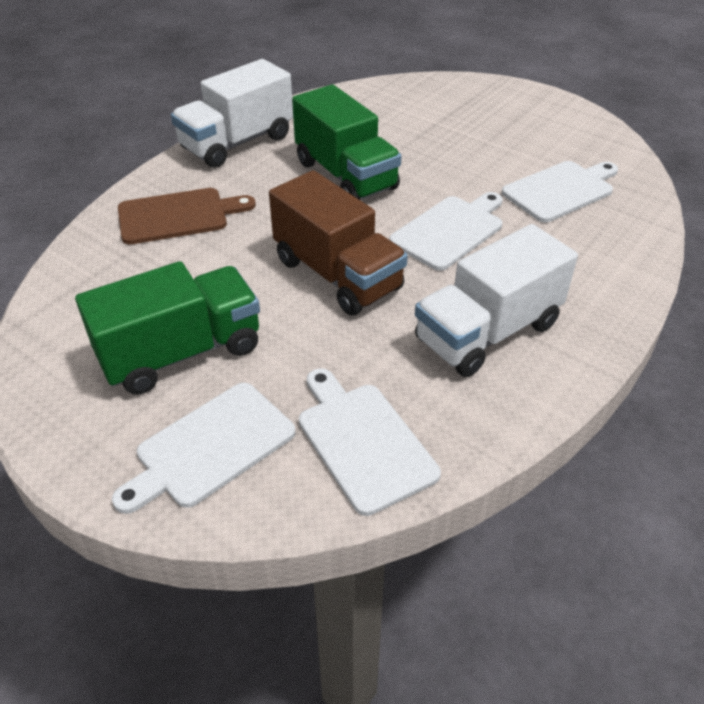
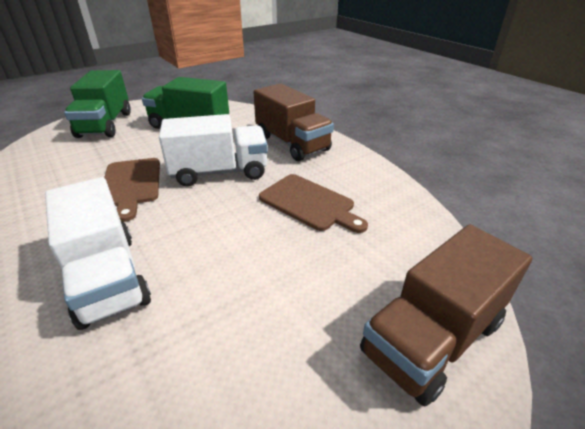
brown cutting board: 1 -> 2
brown truck: 1 -> 2
white cutting board: 4 -> 0

